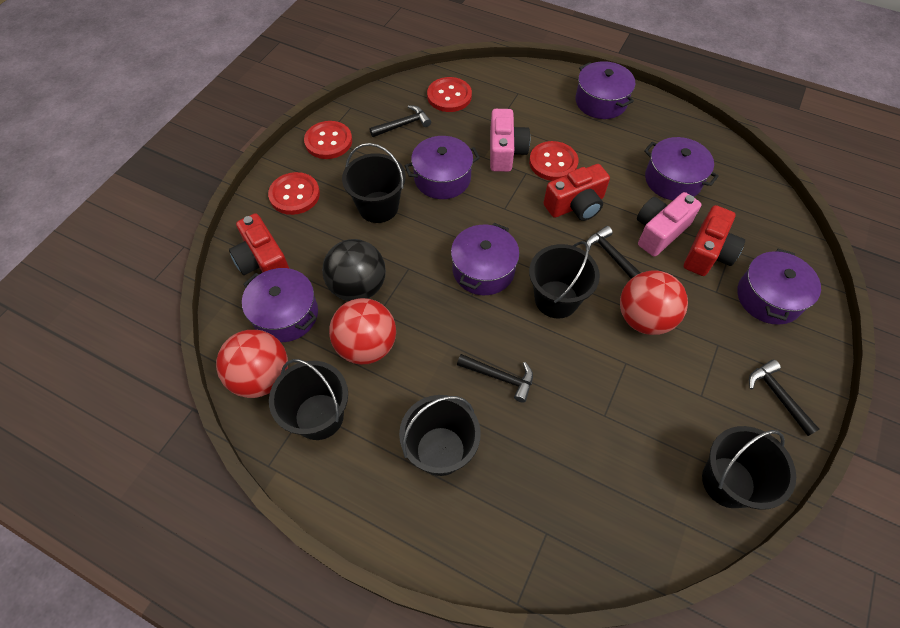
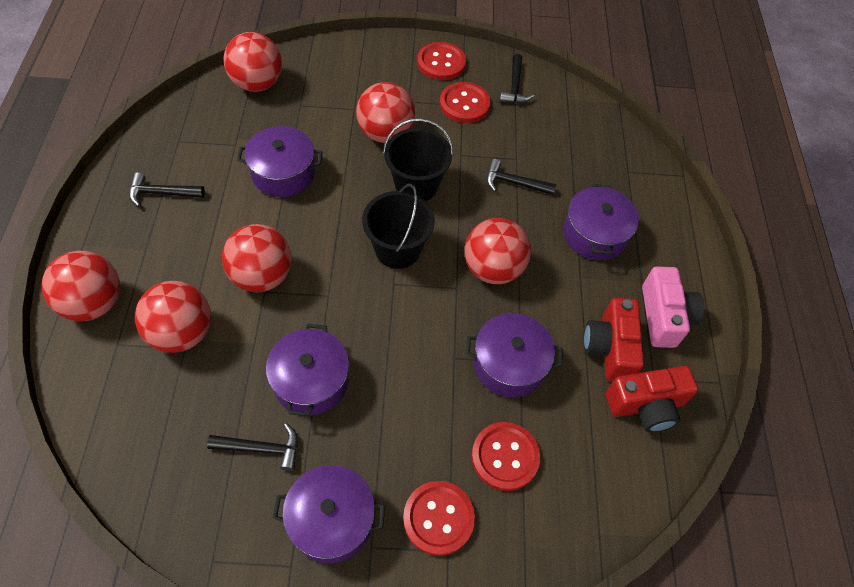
black ball: 1 -> 0
black bucket: 5 -> 2
pink camera: 2 -> 1
purple pot: 6 -> 5
red ball: 3 -> 6
red camera: 3 -> 2

